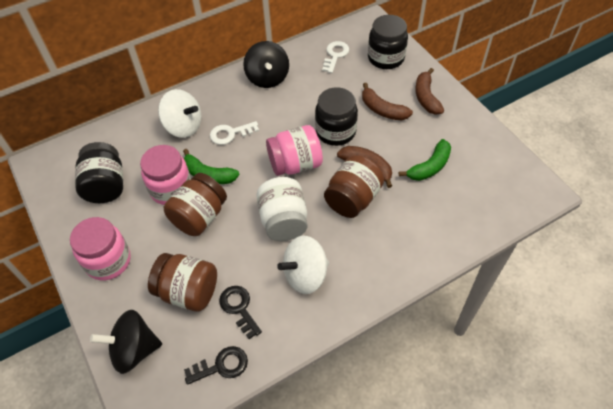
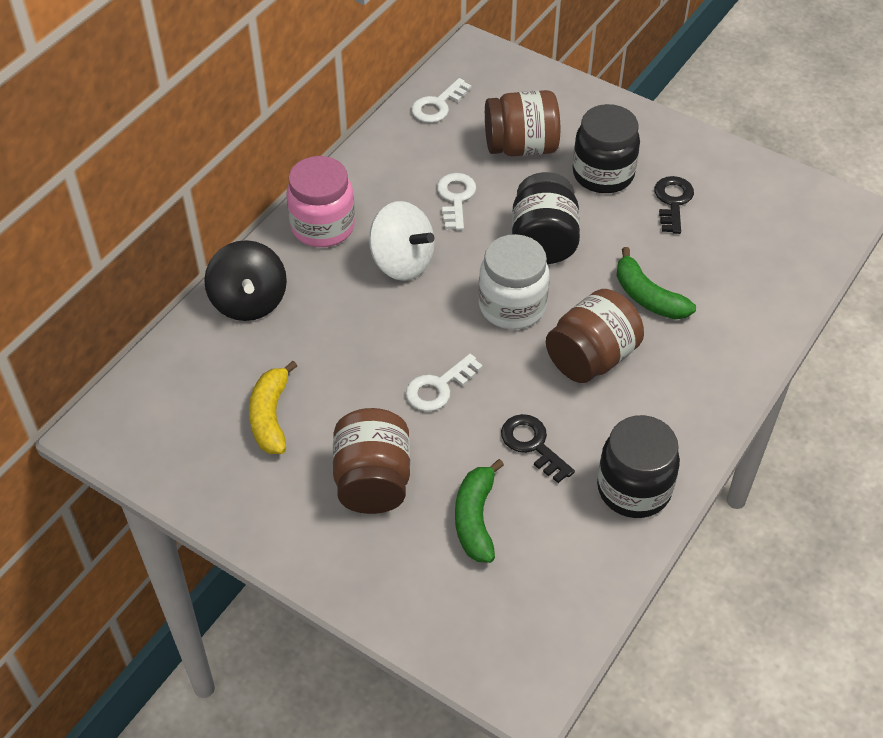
black spinning top: 2 -> 1
brown banana: 3 -> 0
pink jar: 3 -> 1
white key: 2 -> 3
white spinning top: 2 -> 1
yellow banana: 0 -> 1

